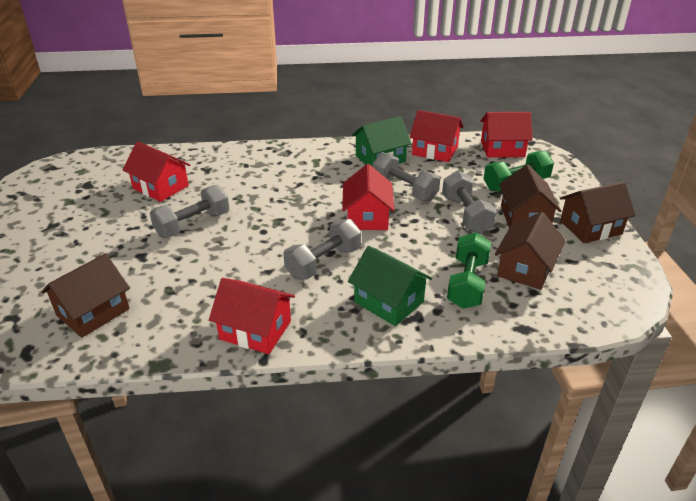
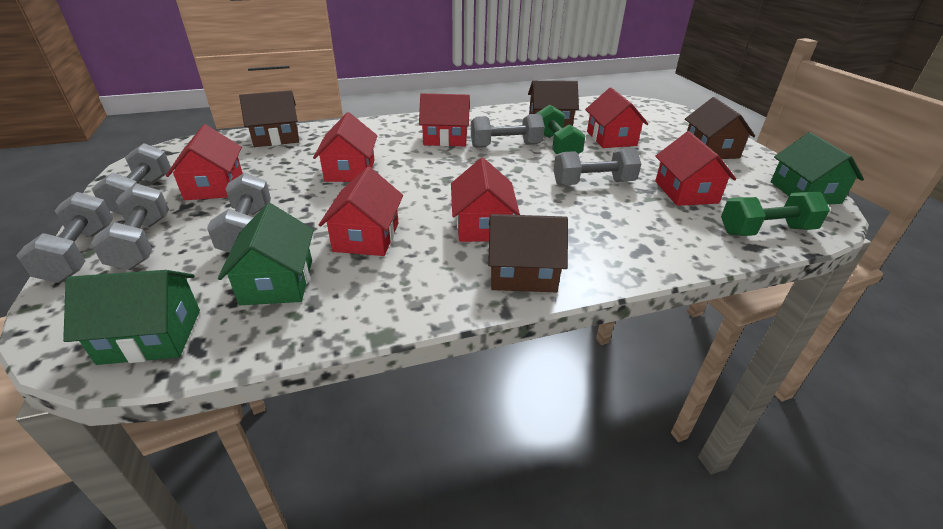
green house: 2 -> 3
grey dumbbell: 4 -> 6
red house: 5 -> 7

